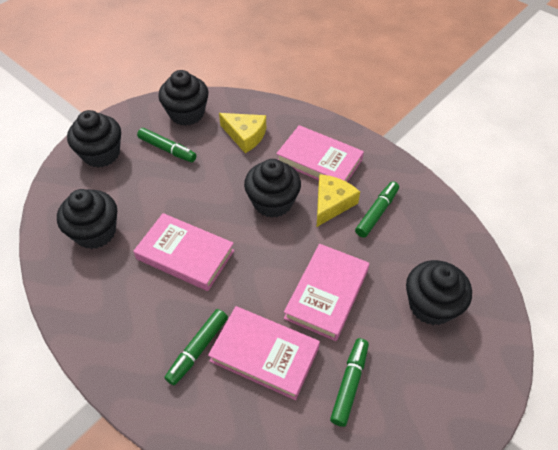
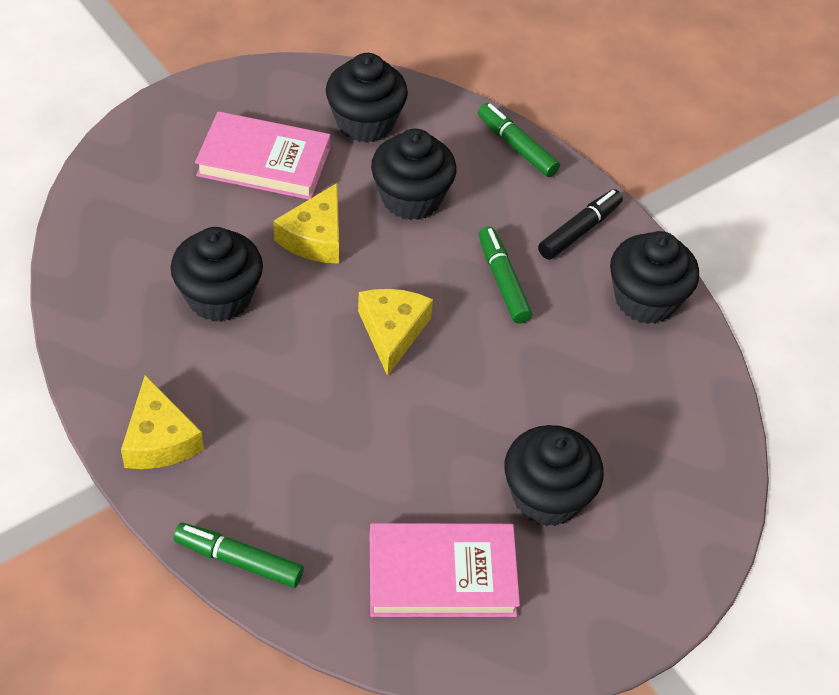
black marker: 0 -> 1
green marker: 4 -> 3
pink book: 4 -> 2
yellow cheese: 2 -> 3

